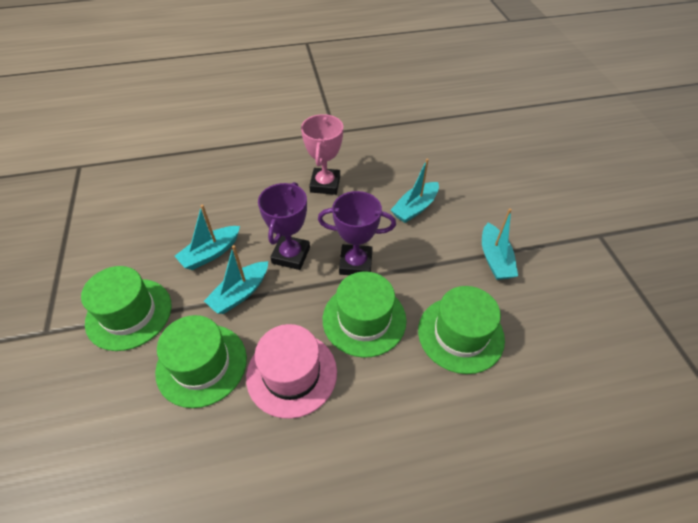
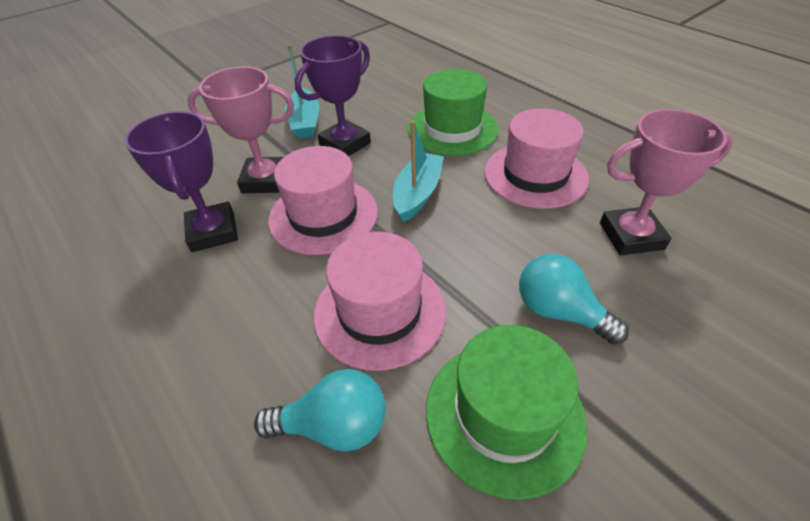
green hat: 4 -> 2
pink hat: 1 -> 3
pink trophy: 1 -> 2
turquoise boat: 4 -> 2
turquoise light bulb: 0 -> 2

